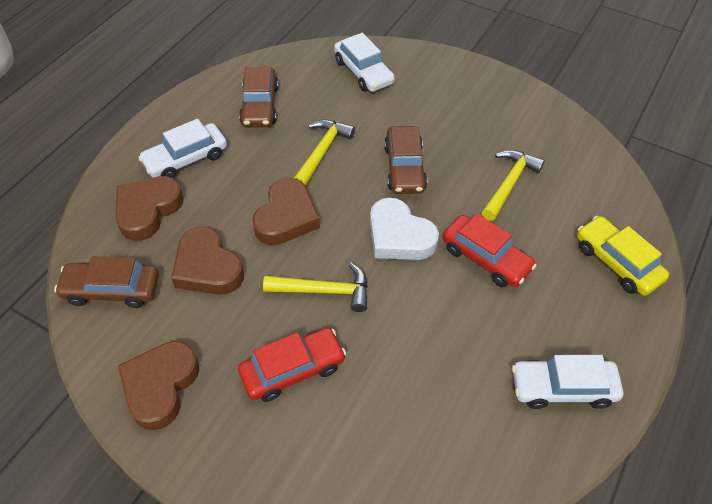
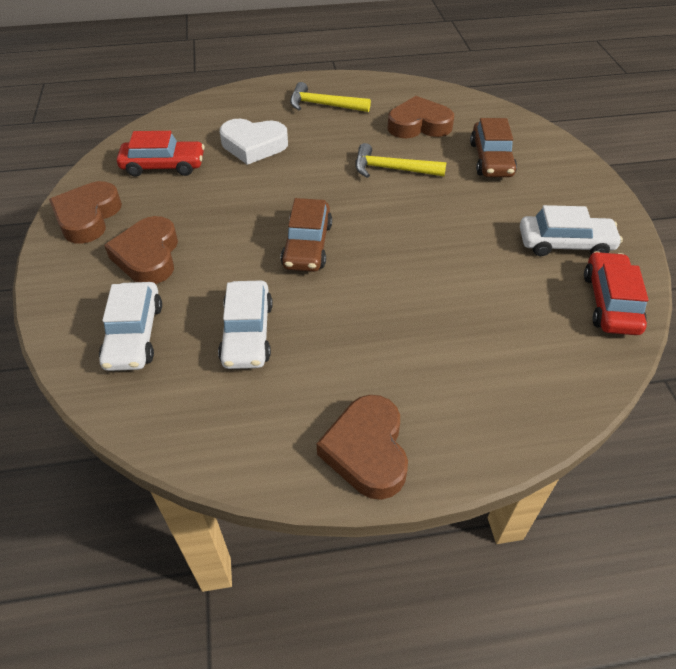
brown car: 3 -> 2
yellow car: 1 -> 0
yellow hammer: 3 -> 2

